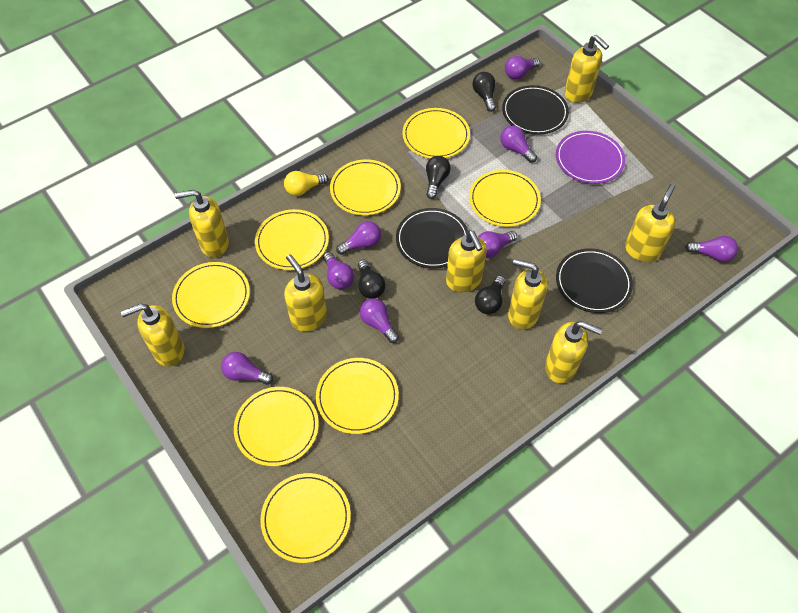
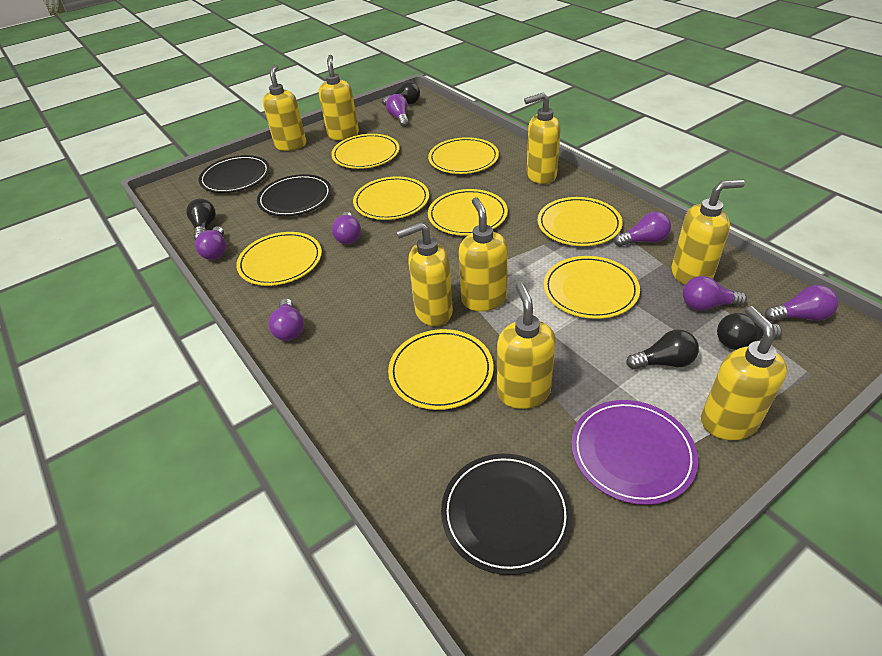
purple light bulb: 8 -> 7
yellow light bulb: 1 -> 0

